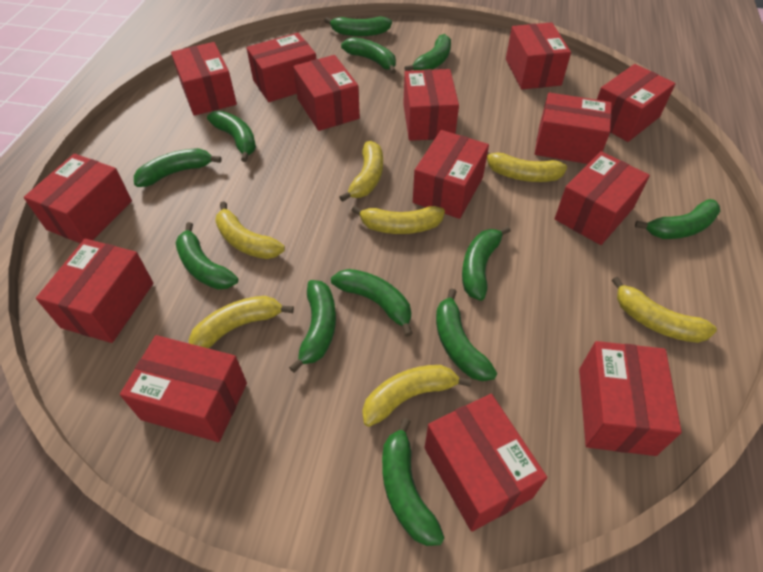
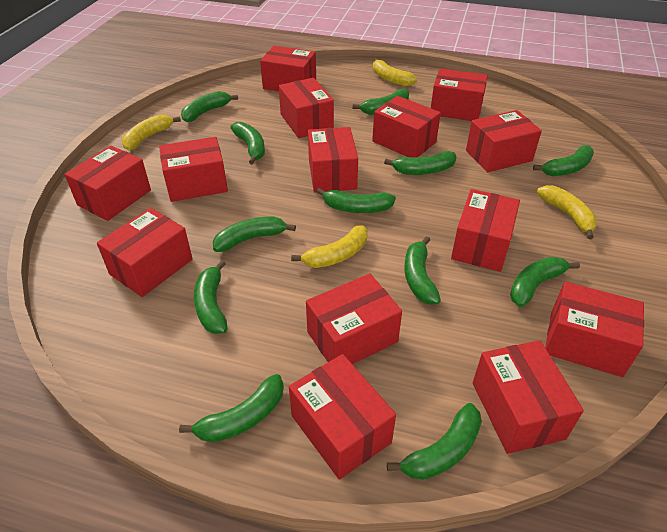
yellow banana: 7 -> 4

